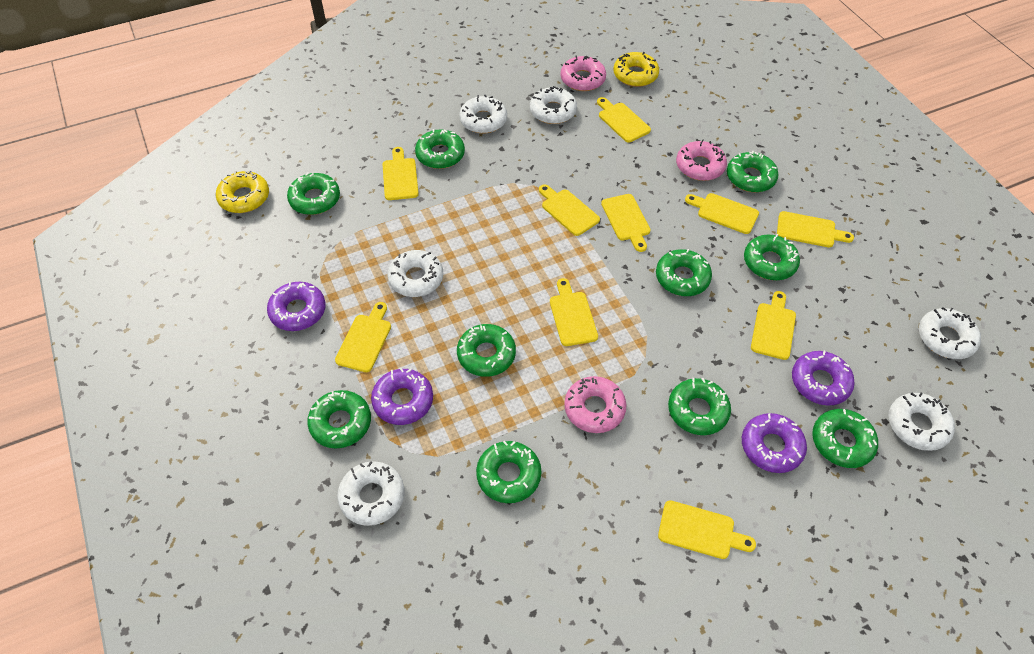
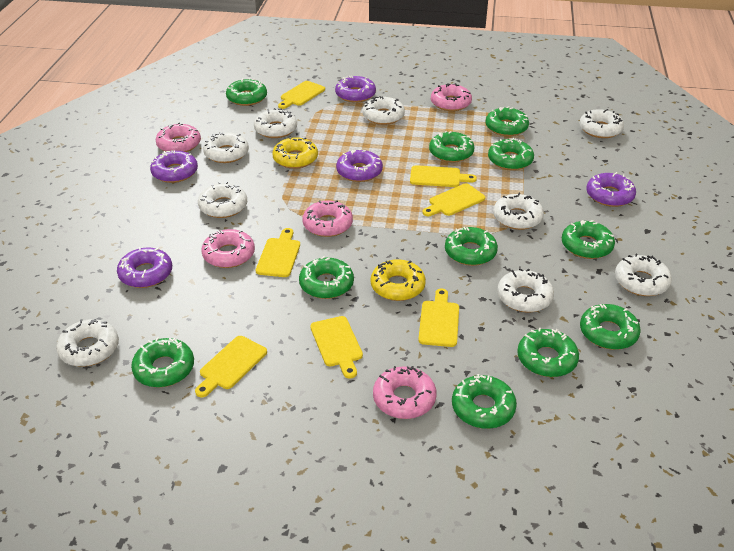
green donut: 10 -> 11
pink donut: 3 -> 5
purple donut: 4 -> 5
white donut: 6 -> 9
yellow cutting board: 10 -> 7

